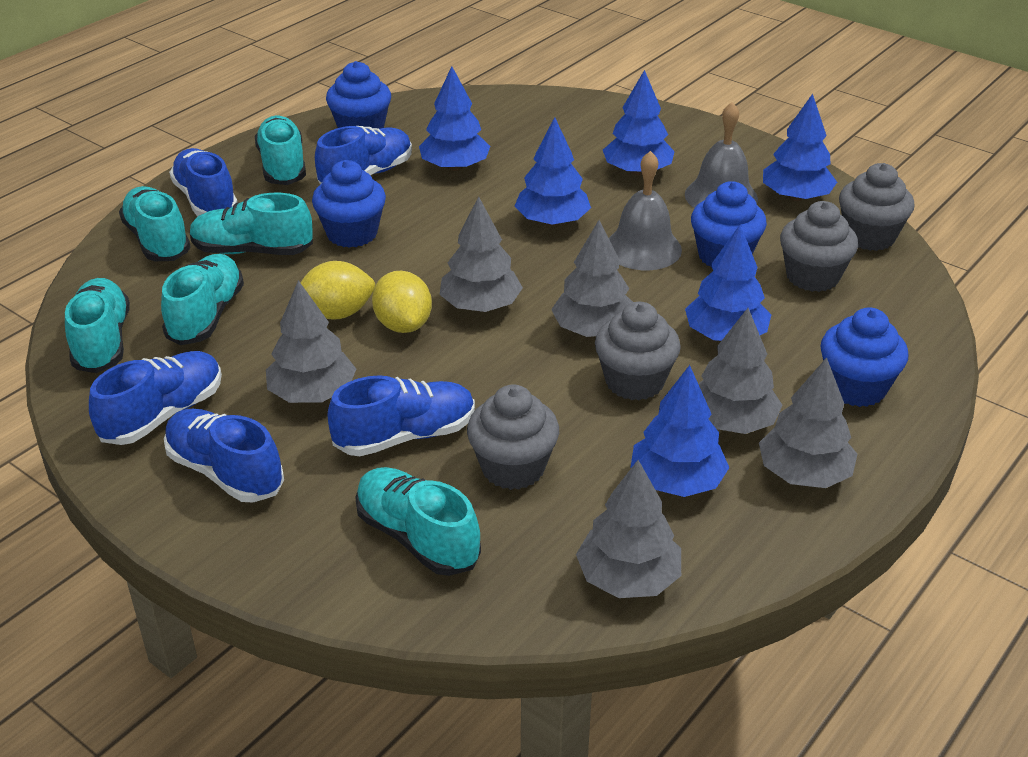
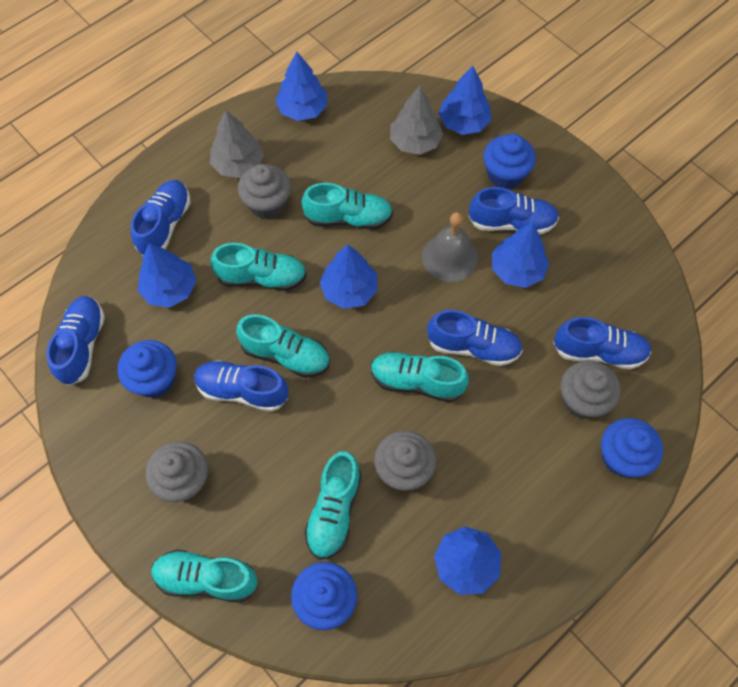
blue shoe: 5 -> 6
grey bell: 2 -> 1
grey tree: 6 -> 2
yellow lemon: 2 -> 0

